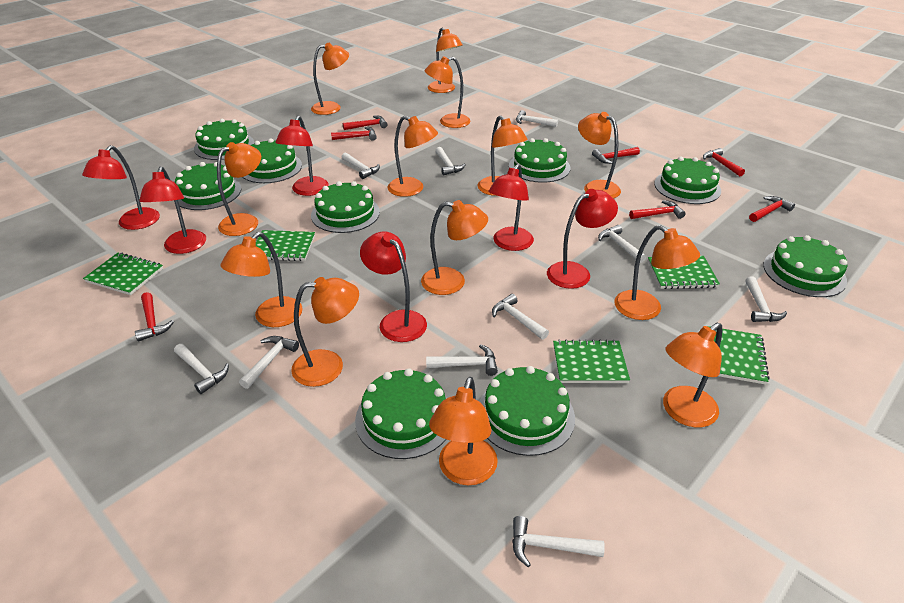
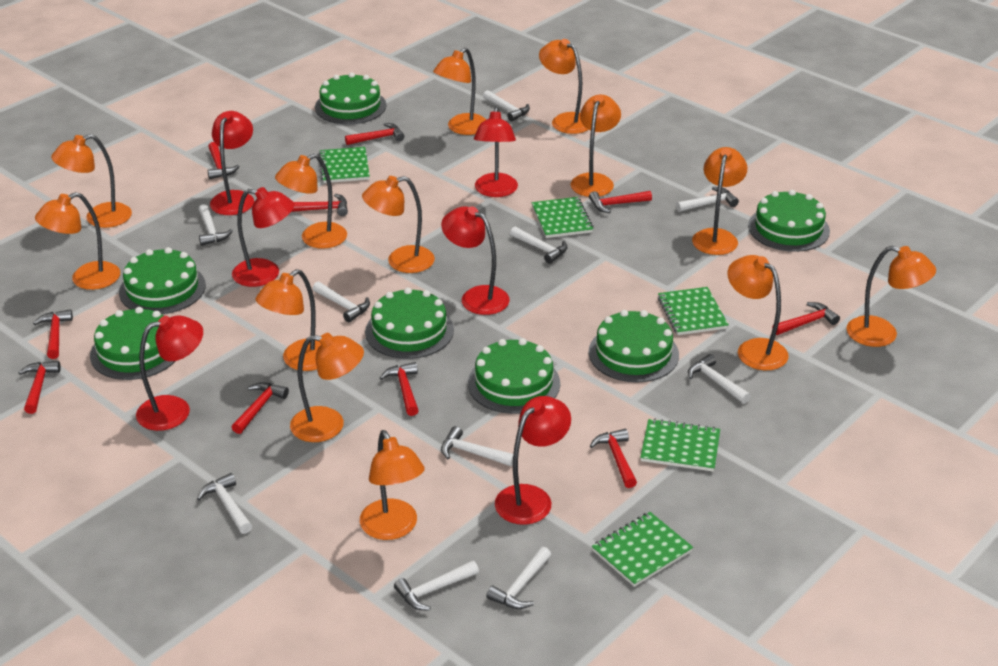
green cake: 9 -> 7
red hammer: 7 -> 10

